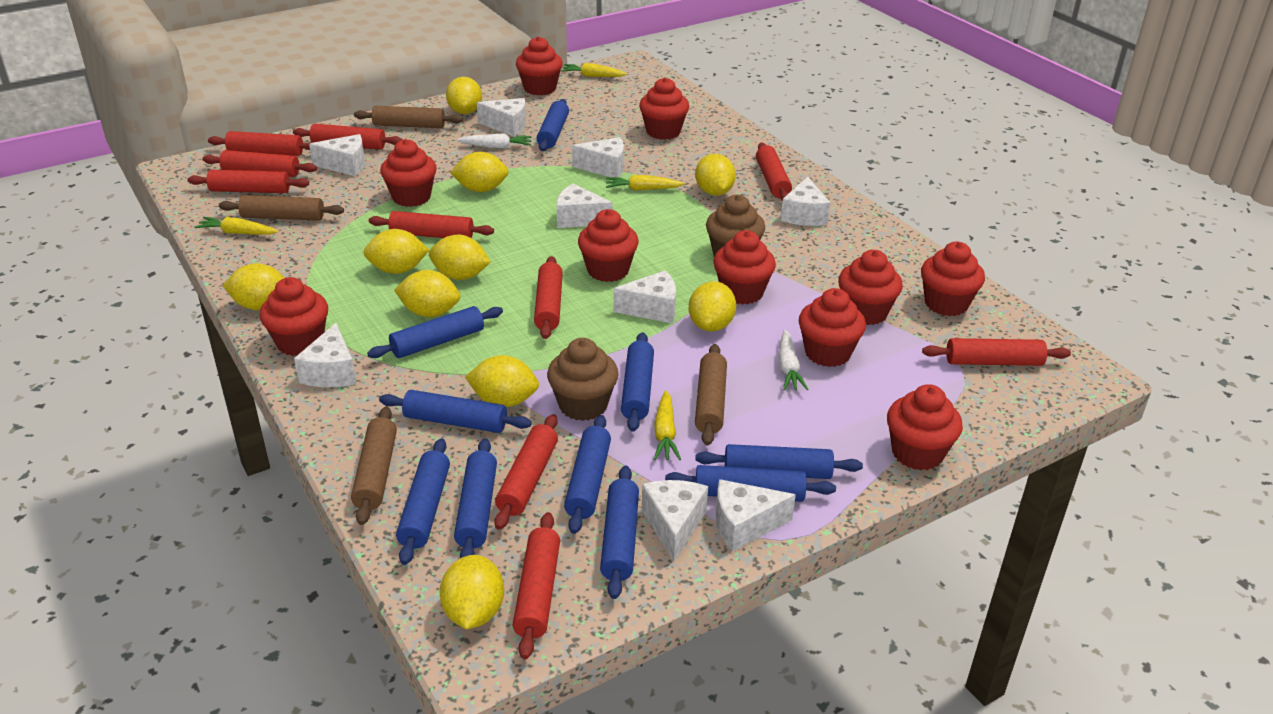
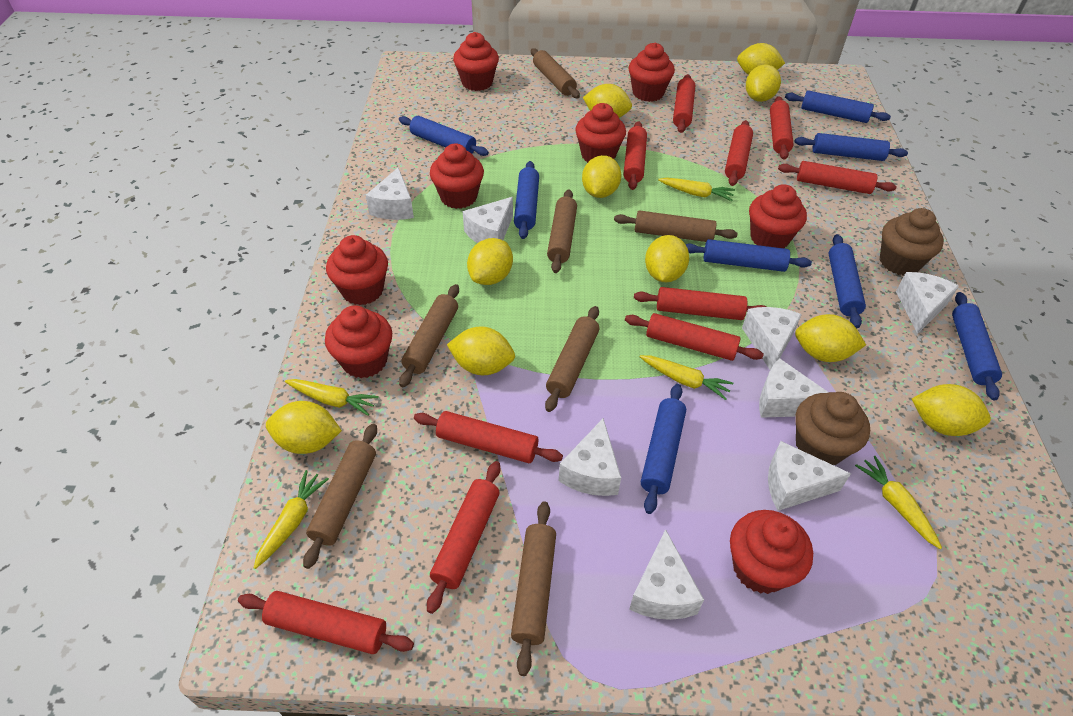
blue rolling pin: 10 -> 8
brown rolling pin: 4 -> 7
red cupcake: 10 -> 8
white carrot: 2 -> 0
white cheese: 9 -> 8
yellow carrot: 4 -> 5

